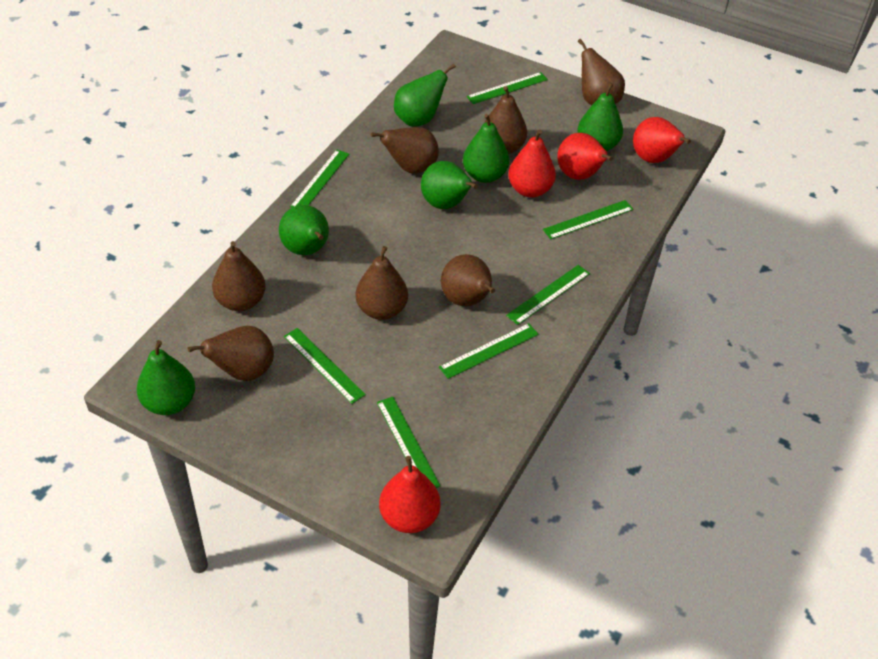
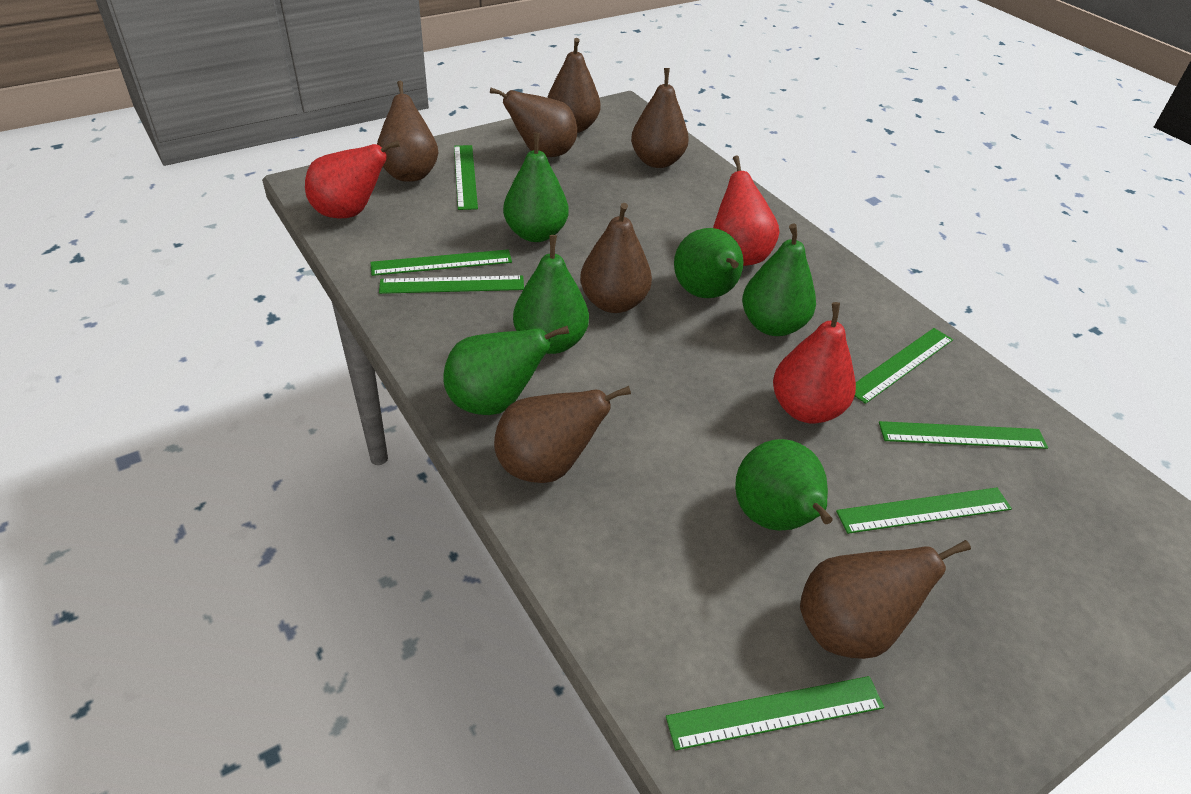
red pear: 4 -> 3

